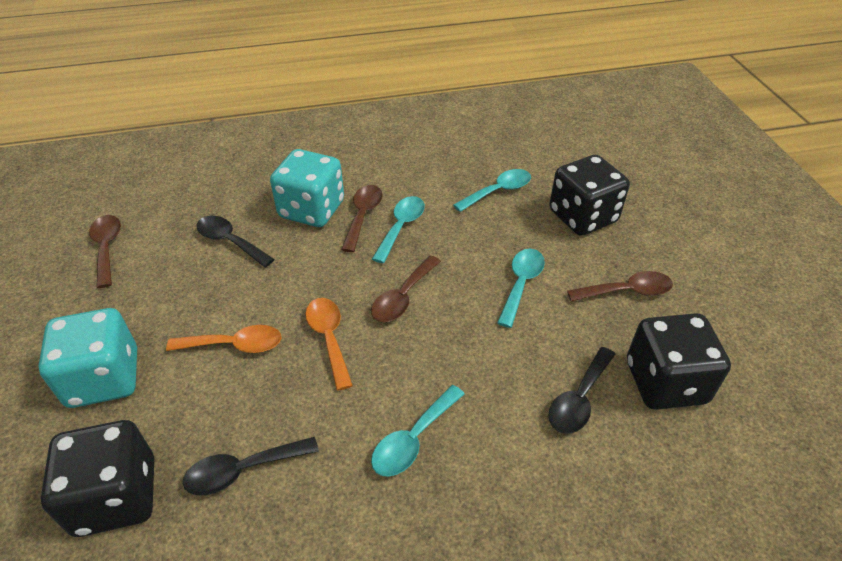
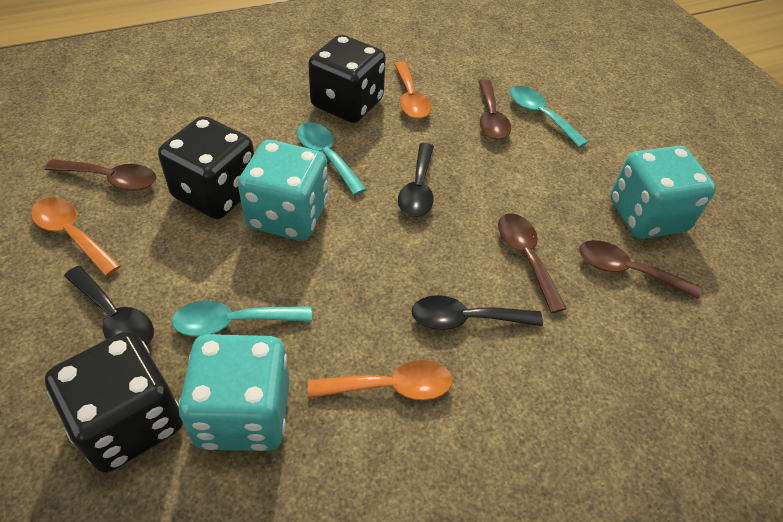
orange spoon: 2 -> 3
turquoise dice: 2 -> 3
turquoise spoon: 4 -> 3

